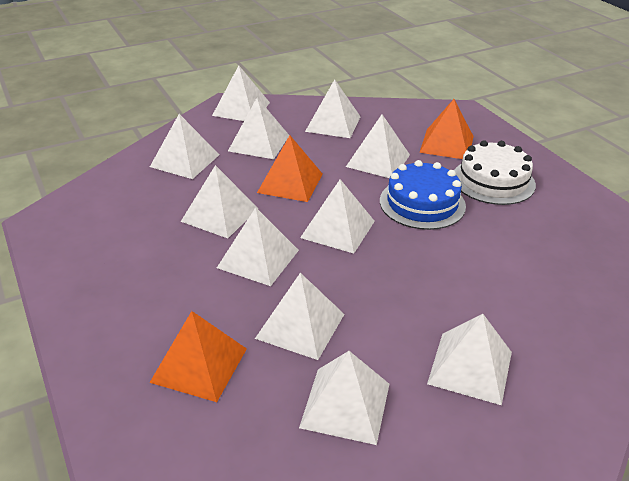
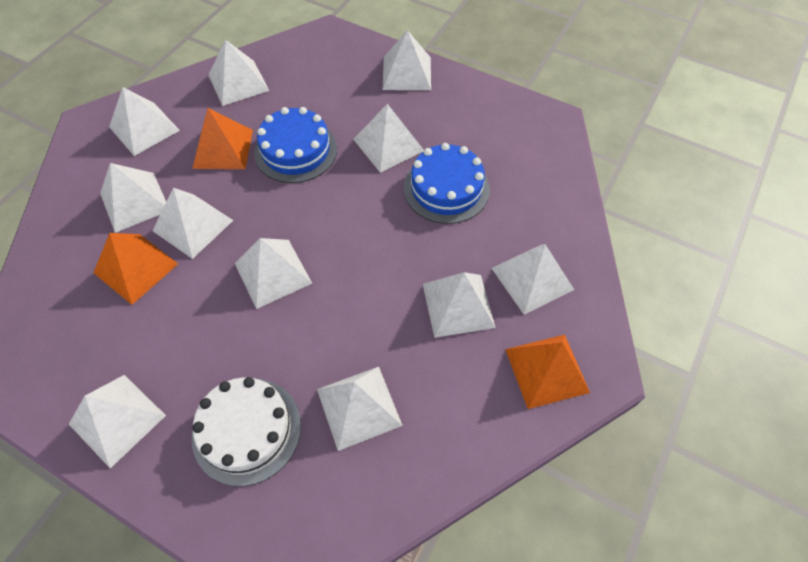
blue cake: 1 -> 2

